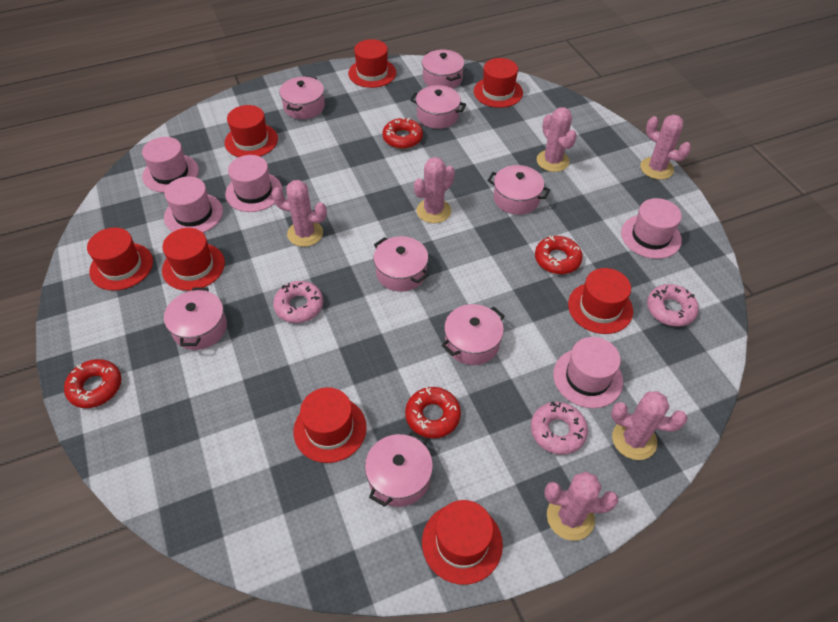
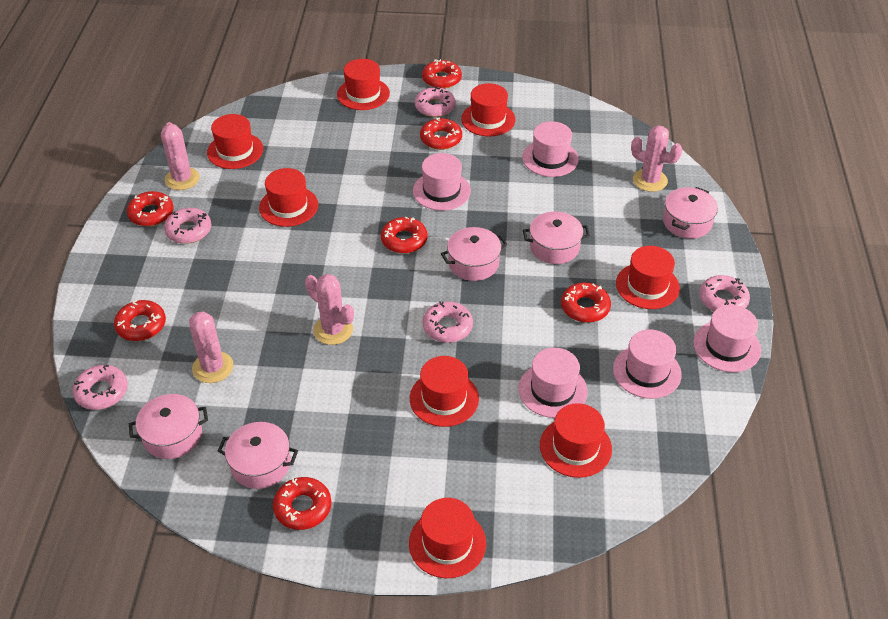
pink cactus: 6 -> 4
pink donut: 3 -> 5
pink pot: 8 -> 5
red donut: 4 -> 7

